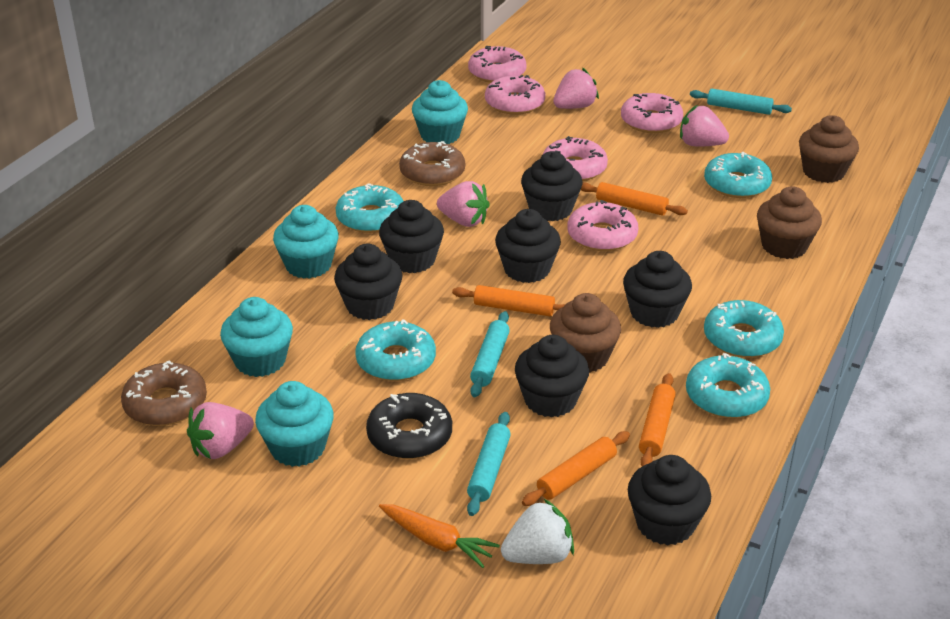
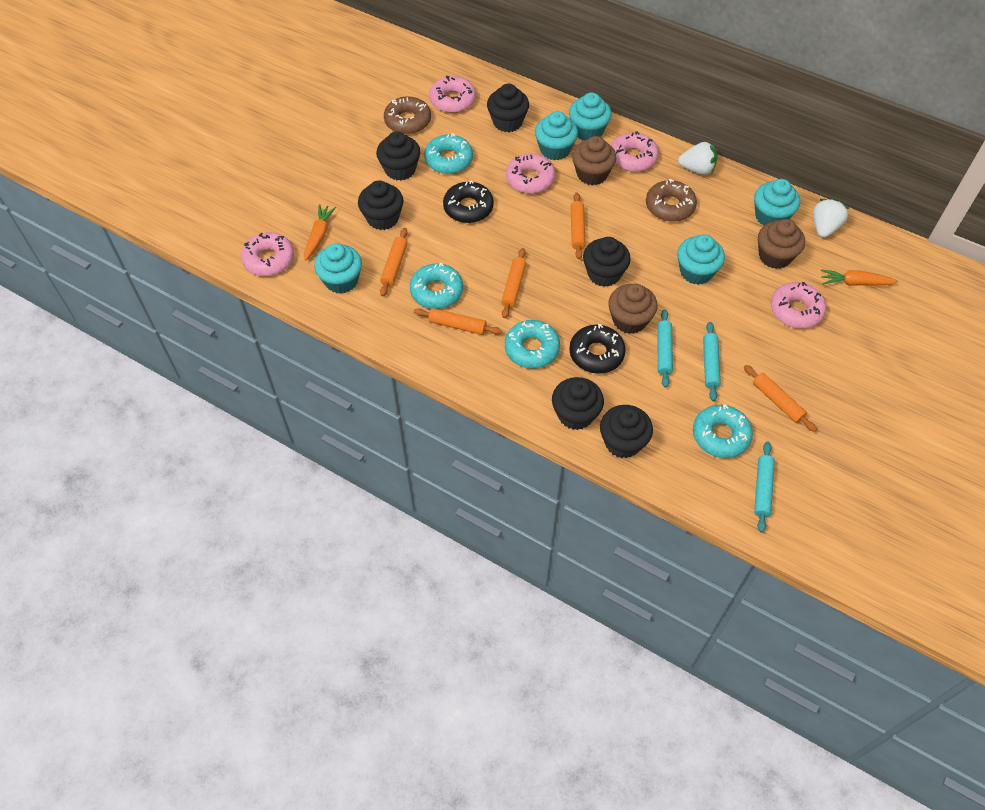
black cupcake: 7 -> 6
black donut: 1 -> 2
orange carrot: 1 -> 2
orange rolling pin: 4 -> 5
pink strawberry: 4 -> 0
turquoise cupcake: 4 -> 5
turquoise donut: 5 -> 4
white strawberry: 1 -> 2

